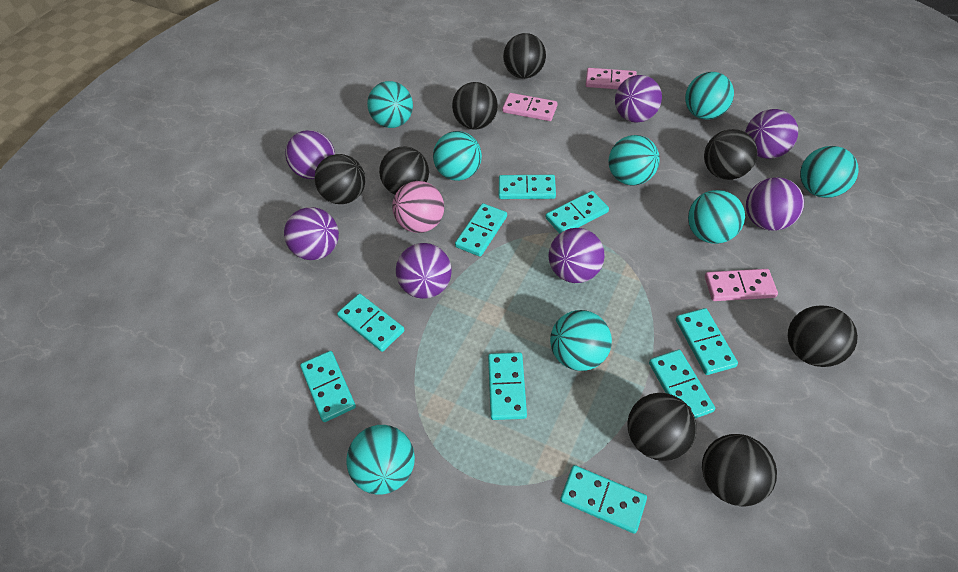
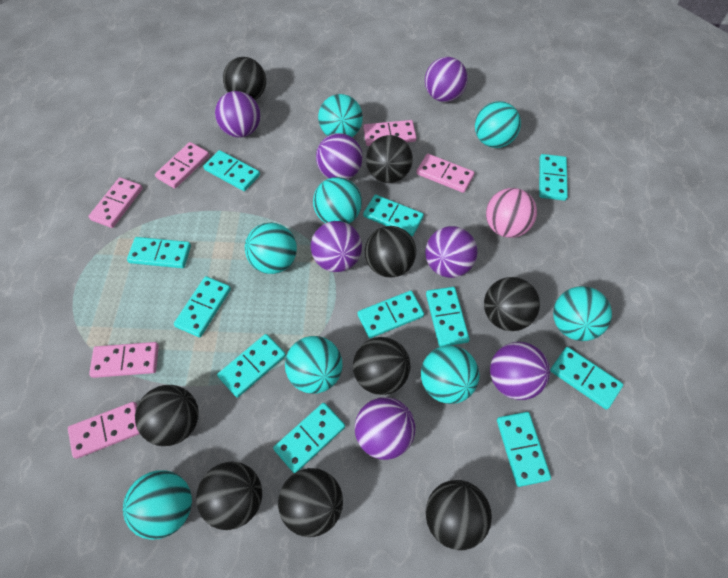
black ball: 8 -> 9
pink domino: 3 -> 6
turquoise domino: 9 -> 11

